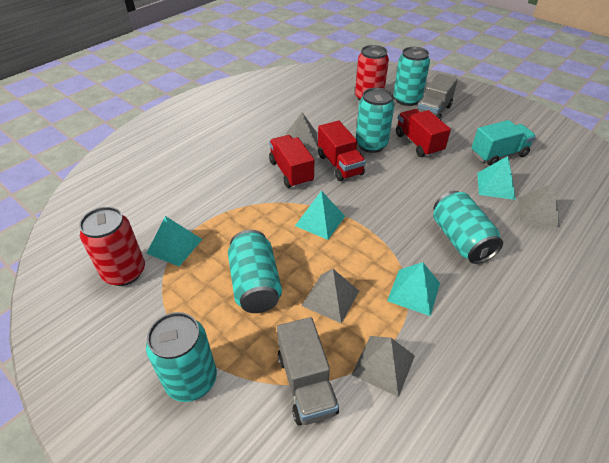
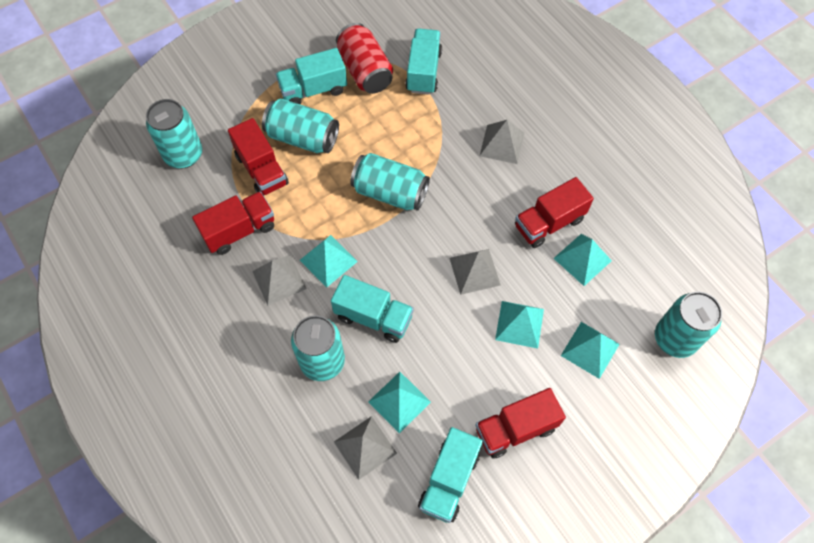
grey truck: 2 -> 0
red can: 2 -> 1
red truck: 3 -> 4
turquoise pyramid: 4 -> 5
turquoise truck: 1 -> 4

